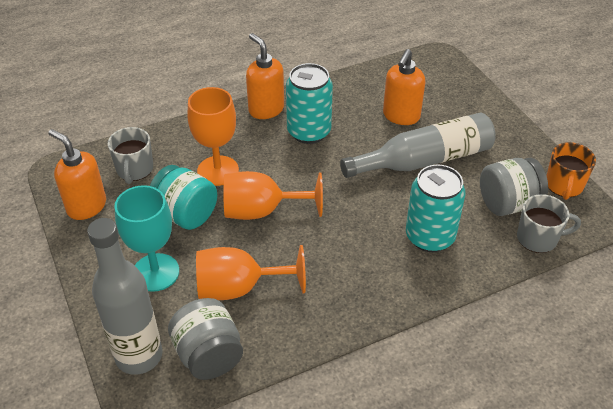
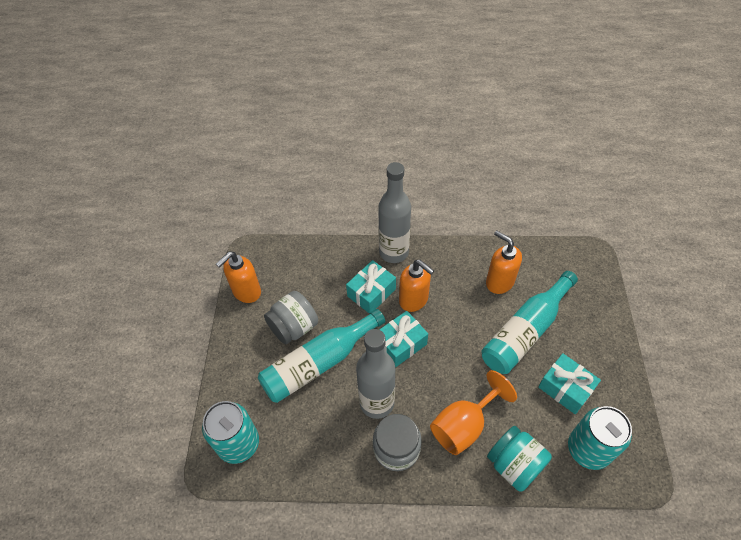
grey mug: 2 -> 0
orange goblet: 3 -> 1
orange mug: 1 -> 0
turquoise bottle: 0 -> 2
turquoise gift: 0 -> 3
turquoise goblet: 1 -> 0

